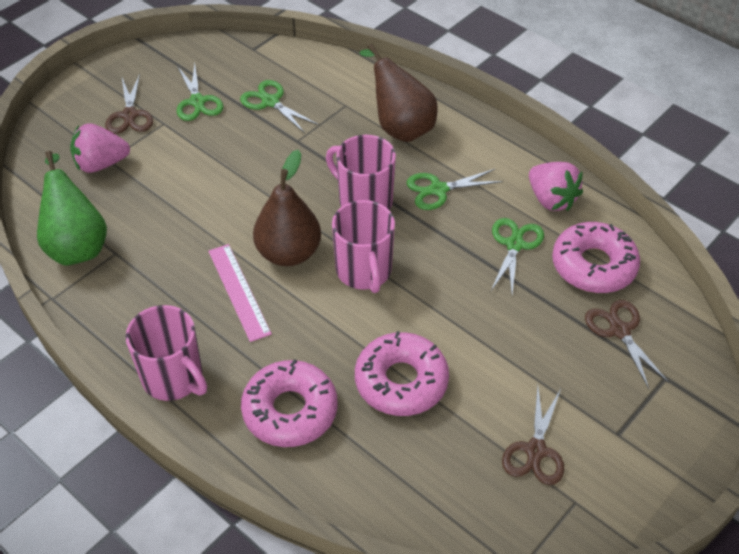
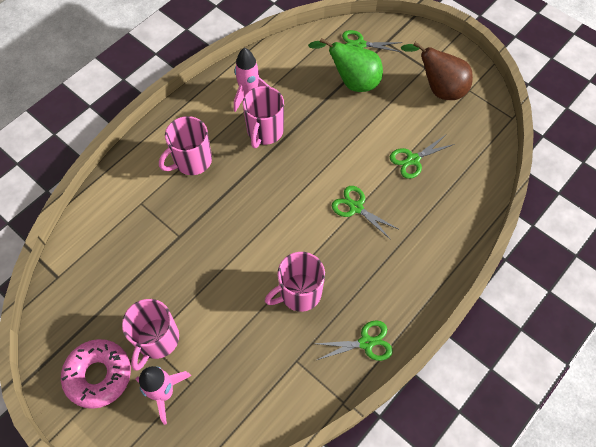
brown pear: 2 -> 1
brown scissors: 3 -> 0
pink donut: 3 -> 1
pink mug: 3 -> 4
pink rocket: 0 -> 2
pink ruler: 1 -> 0
pink strawberry: 2 -> 0

